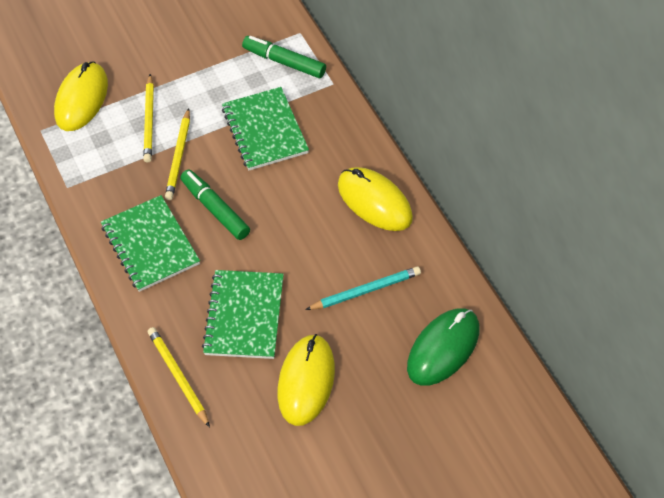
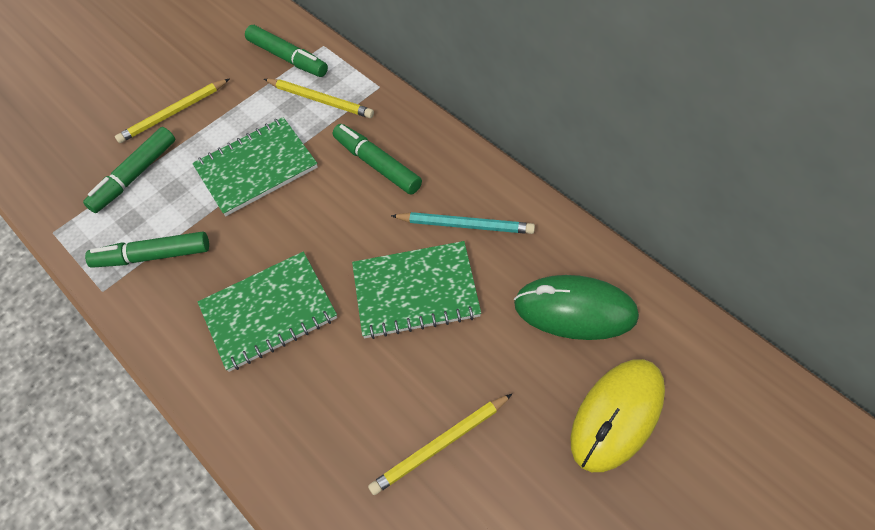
green marker: 2 -> 4
yellow mouse: 3 -> 1

